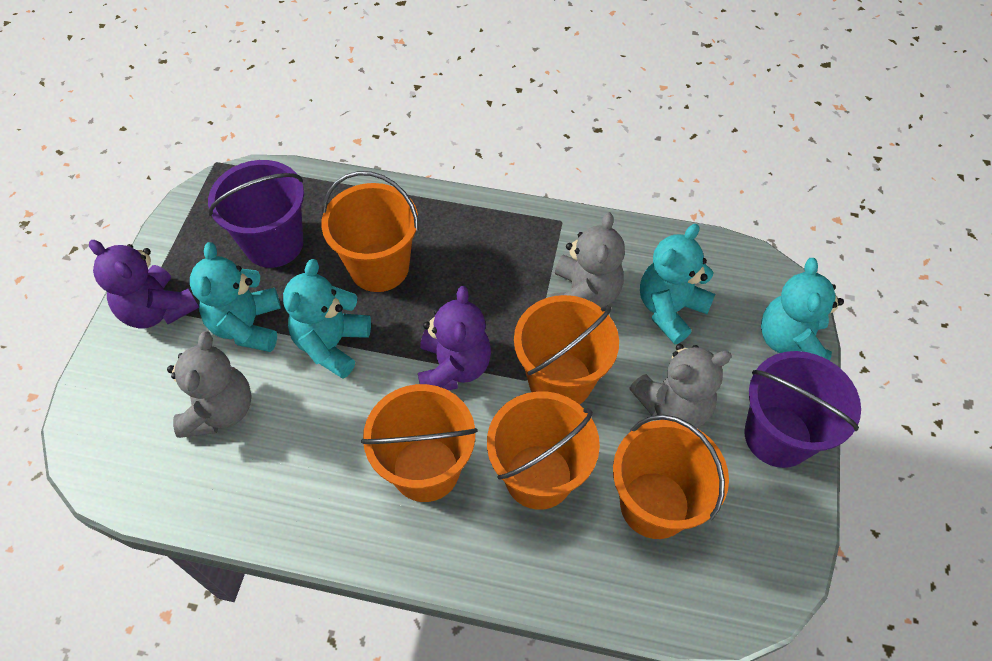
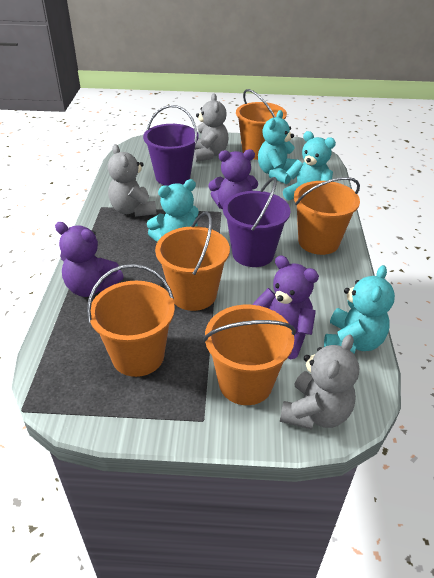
purple teddy bear: 2 -> 3

